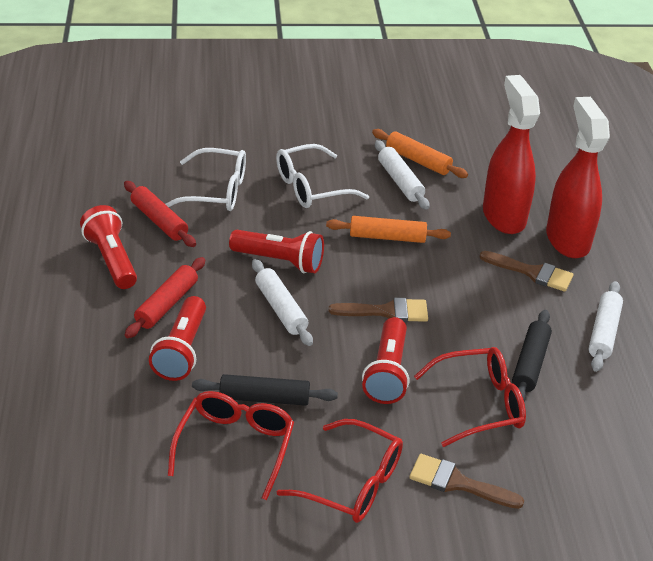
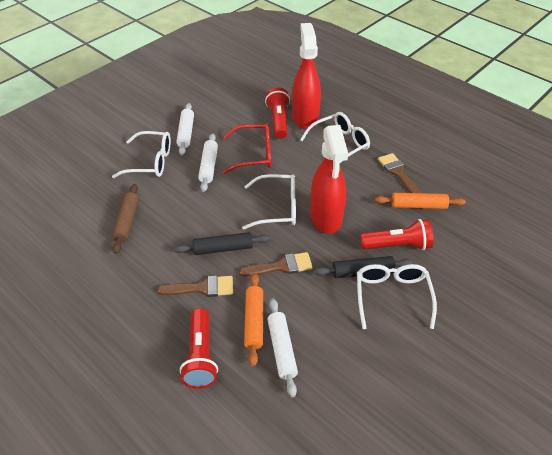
brown rolling pin: 0 -> 1
red flashlight: 4 -> 3
red glasses: 3 -> 1
red rolling pin: 2 -> 0
white glasses: 2 -> 4

